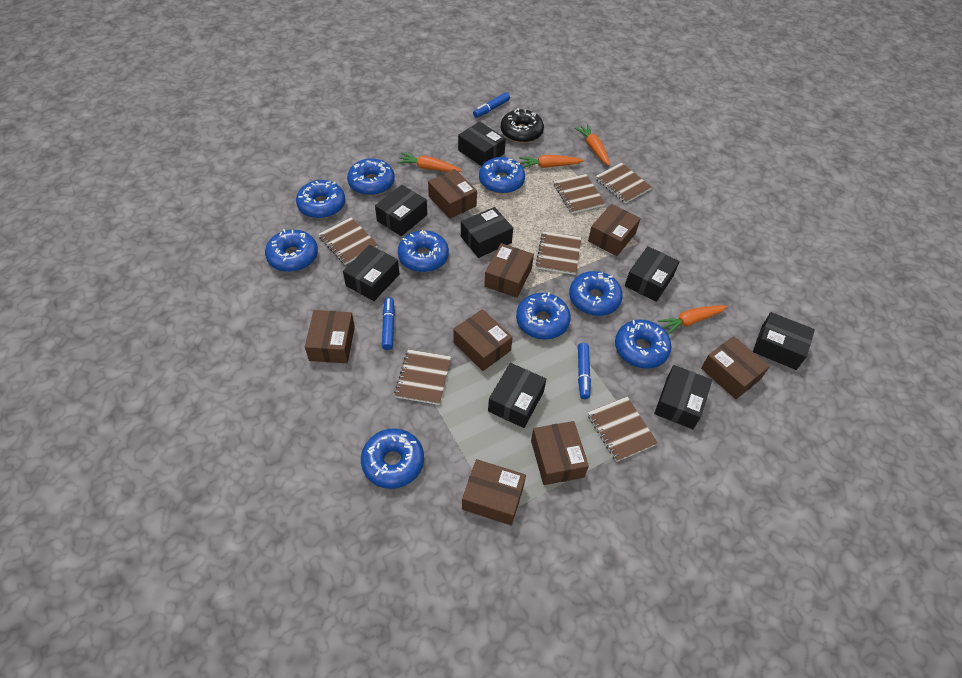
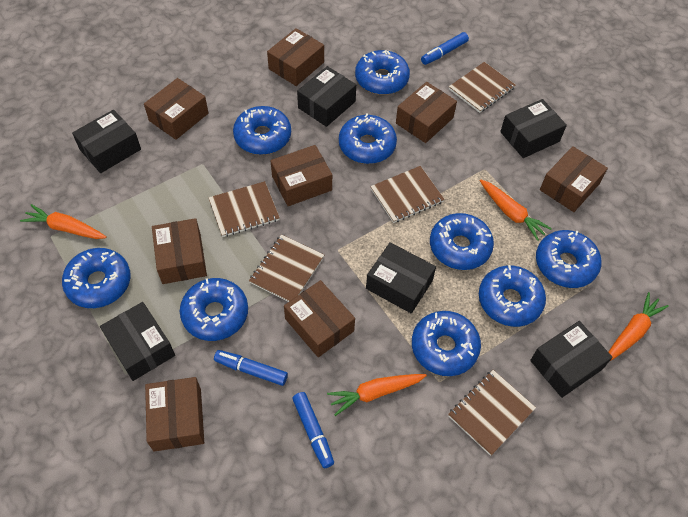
black box: 8 -> 6
black donut: 1 -> 0
brown notebook: 6 -> 5

